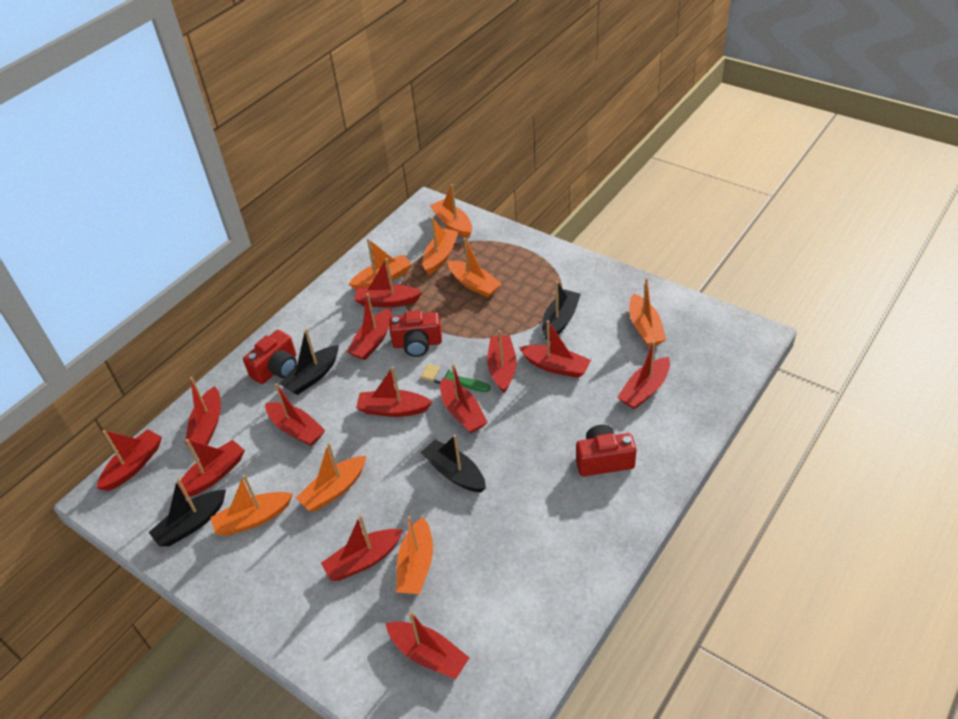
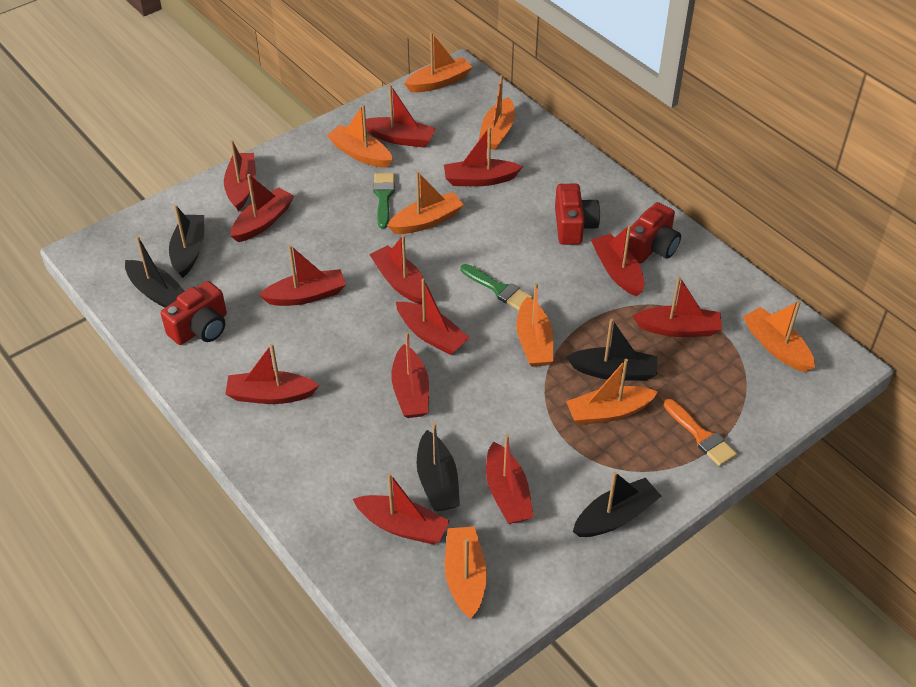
black boat: 4 -> 5
green brush: 1 -> 2
orange brush: 0 -> 1

